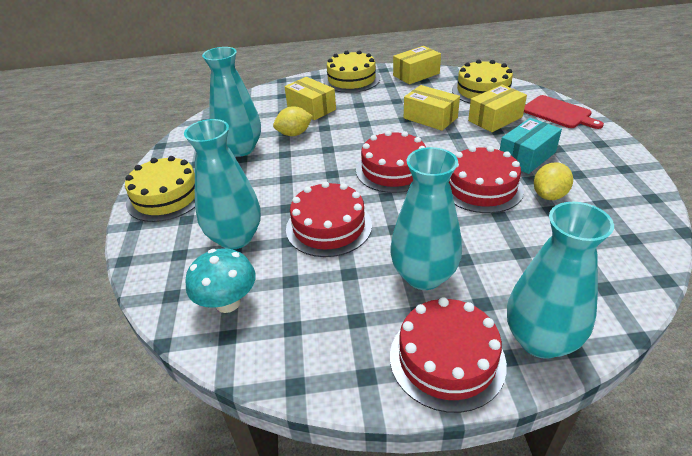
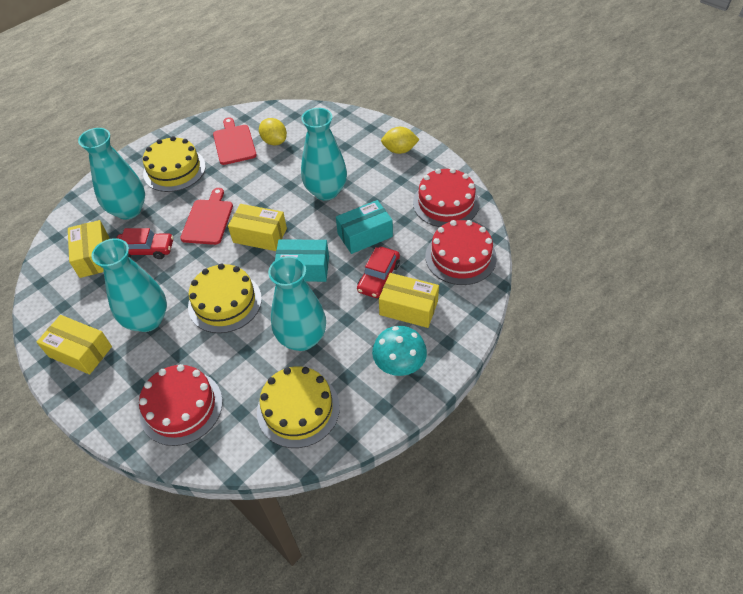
red cake: 4 -> 3
red car: 0 -> 2
red cutting board: 1 -> 2
turquoise box: 1 -> 2

